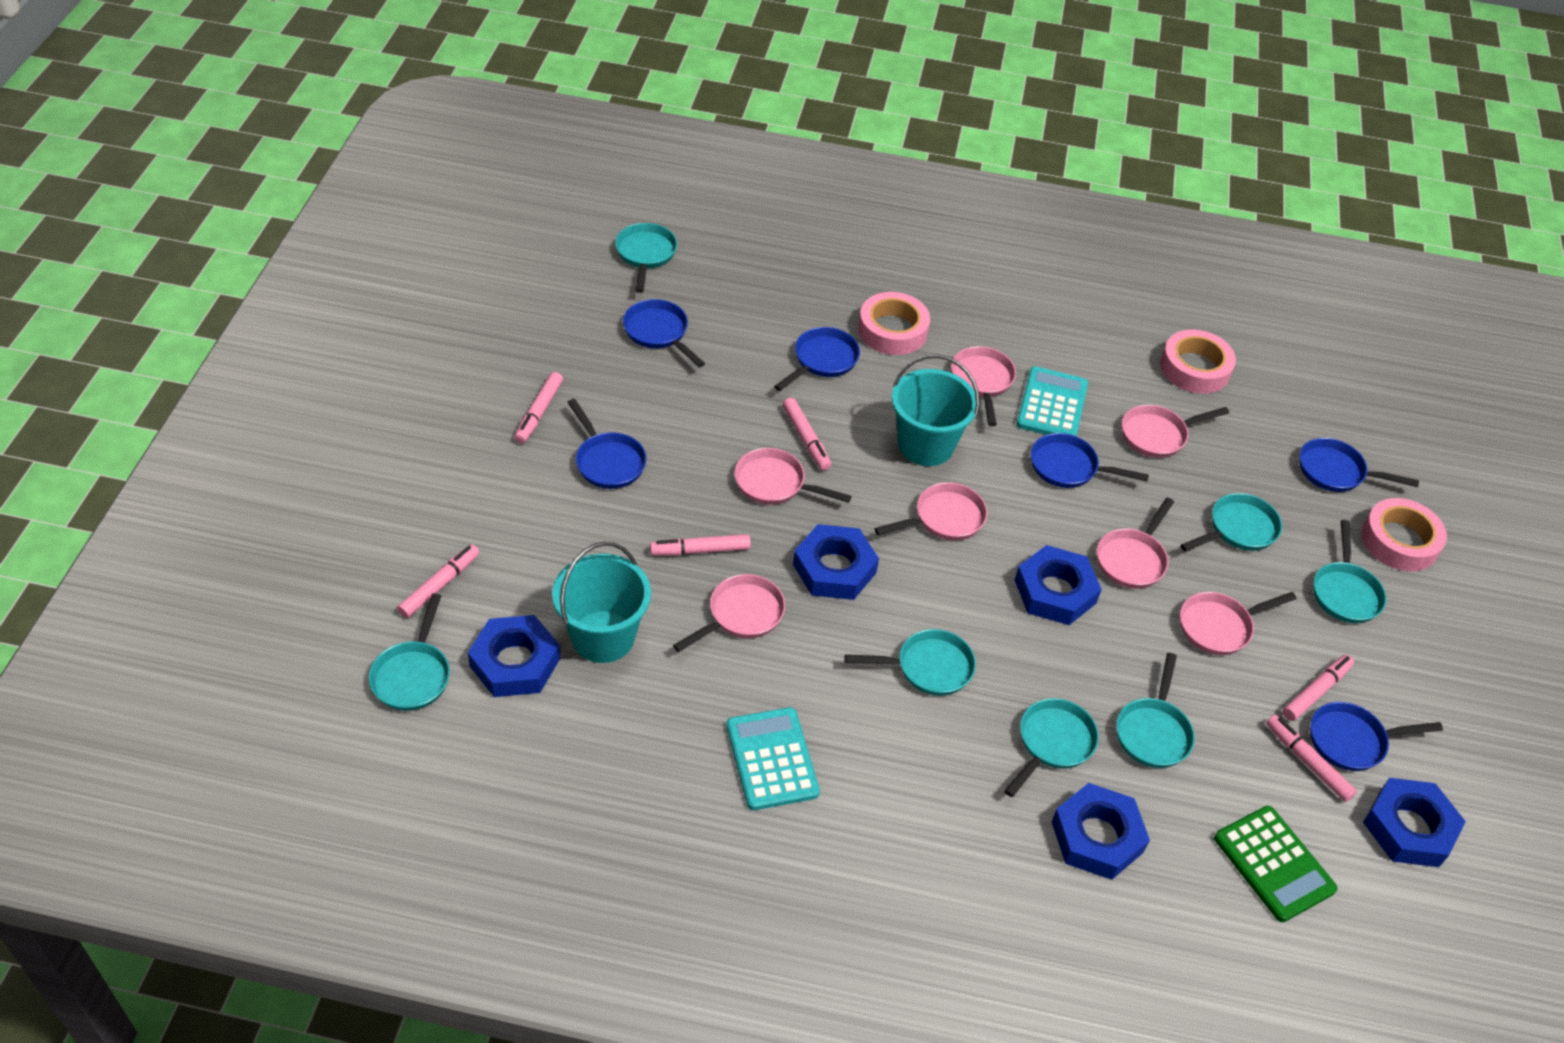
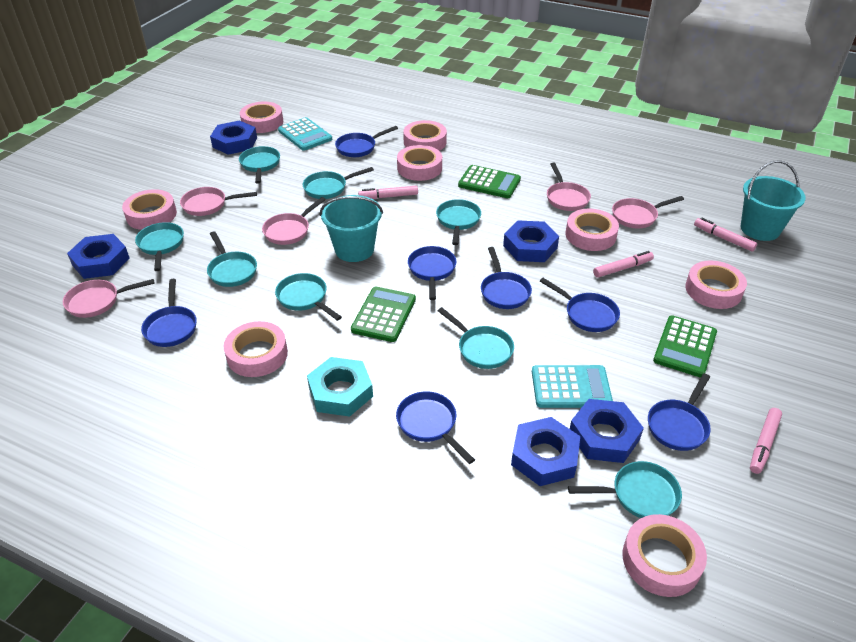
blue pan: 6 -> 7
green calculator: 1 -> 3
pink marker: 6 -> 4
pink pan: 7 -> 5
pink tape: 3 -> 8
turquoise nut: 0 -> 1
turquoise pan: 7 -> 8

